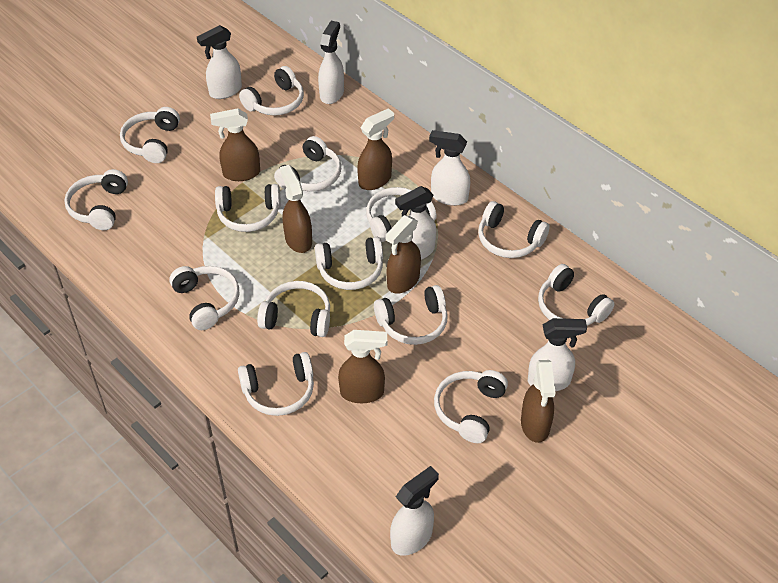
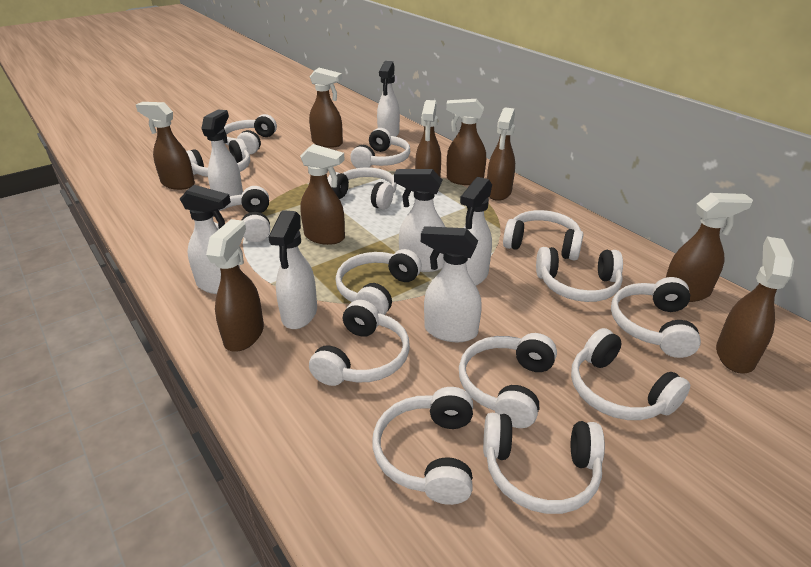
brown spray bottle: 6 -> 9
white spray bottle: 6 -> 7

